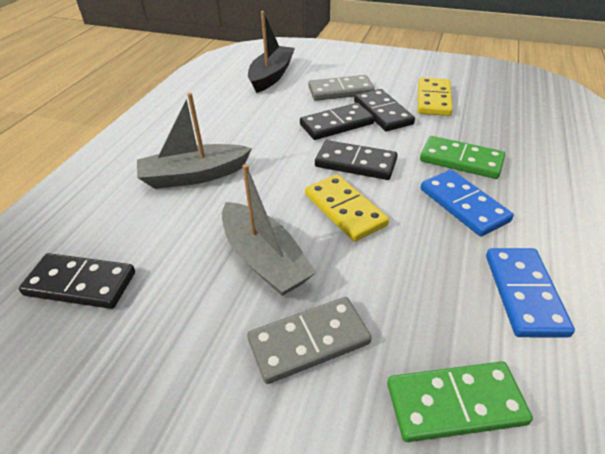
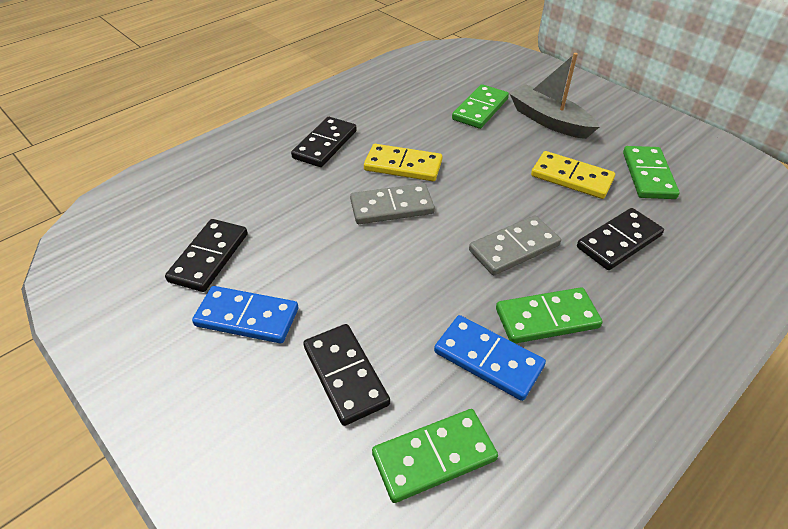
black boat: 1 -> 0
green domino: 2 -> 4
grey boat: 2 -> 1

